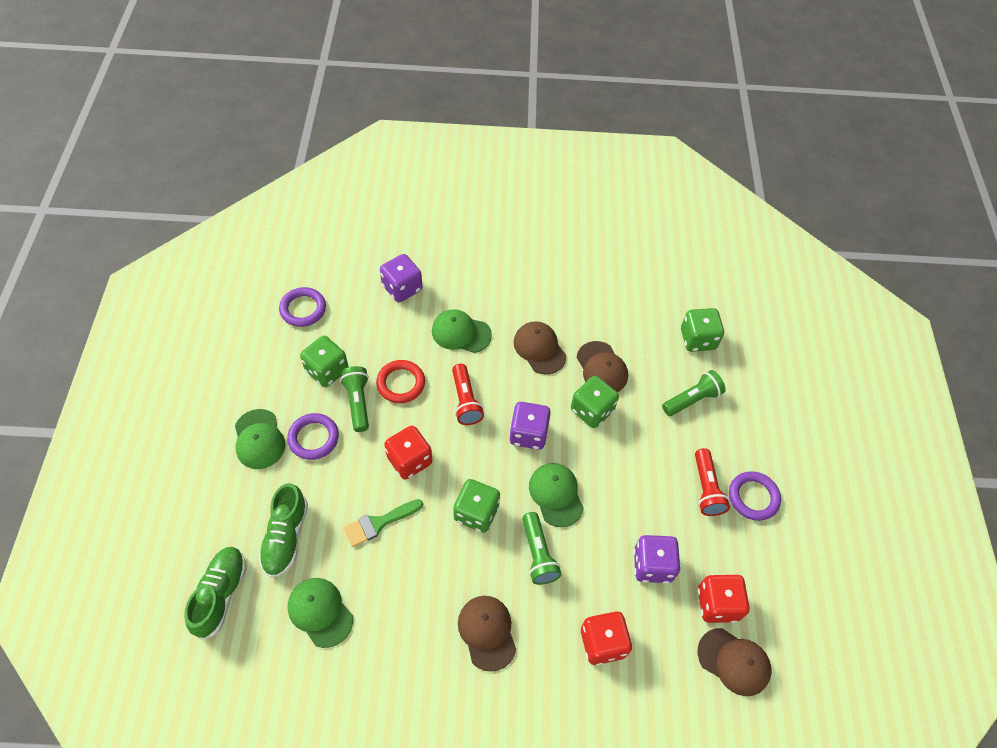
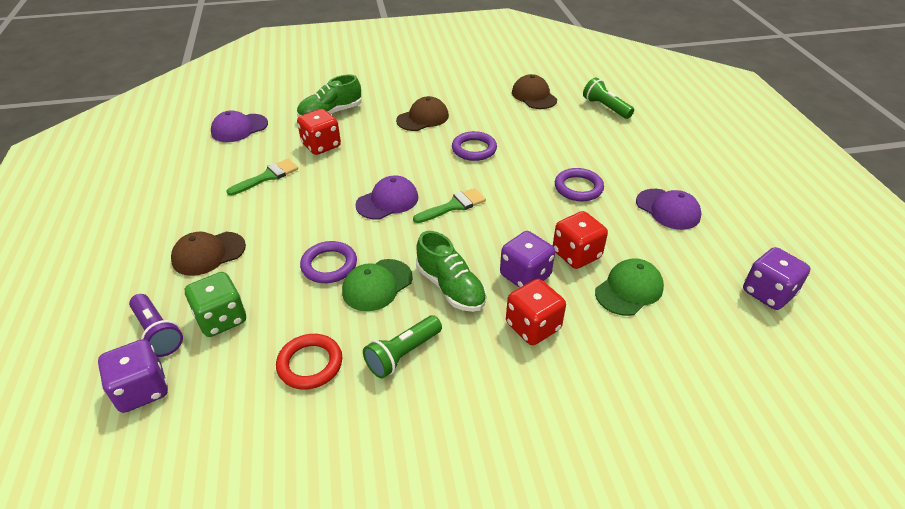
brown cap: 4 -> 3
green brush: 1 -> 2
green cap: 4 -> 2
green dice: 4 -> 1
green flashlight: 3 -> 2
purple cap: 0 -> 3
purple flashlight: 0 -> 1
red flashlight: 2 -> 0

